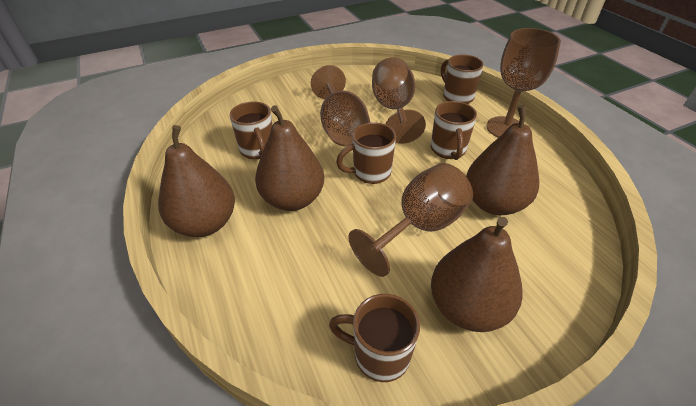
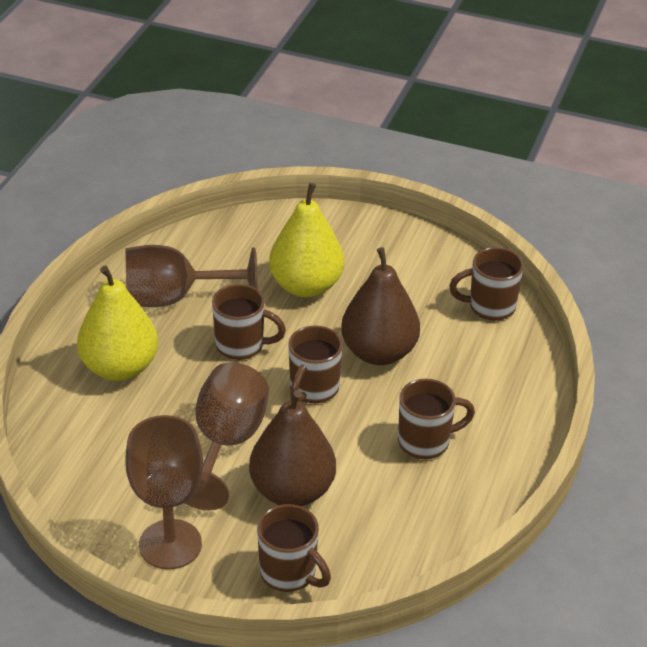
brown goblet: 4 -> 3
brown pear: 4 -> 2
yellow pear: 0 -> 2

